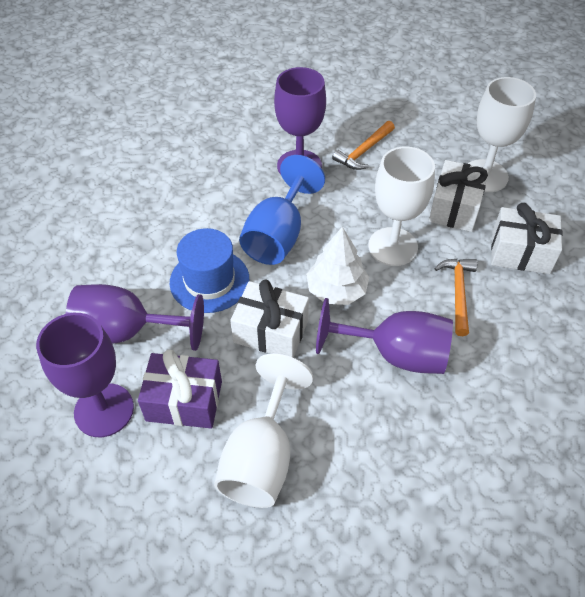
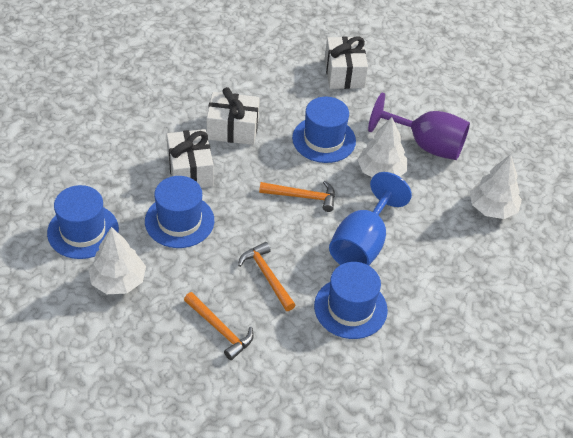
blue hat: 1 -> 4
orange hammer: 2 -> 3
purple gift: 1 -> 0
purple goblet: 4 -> 1
white goblet: 3 -> 0
white tree: 1 -> 3

